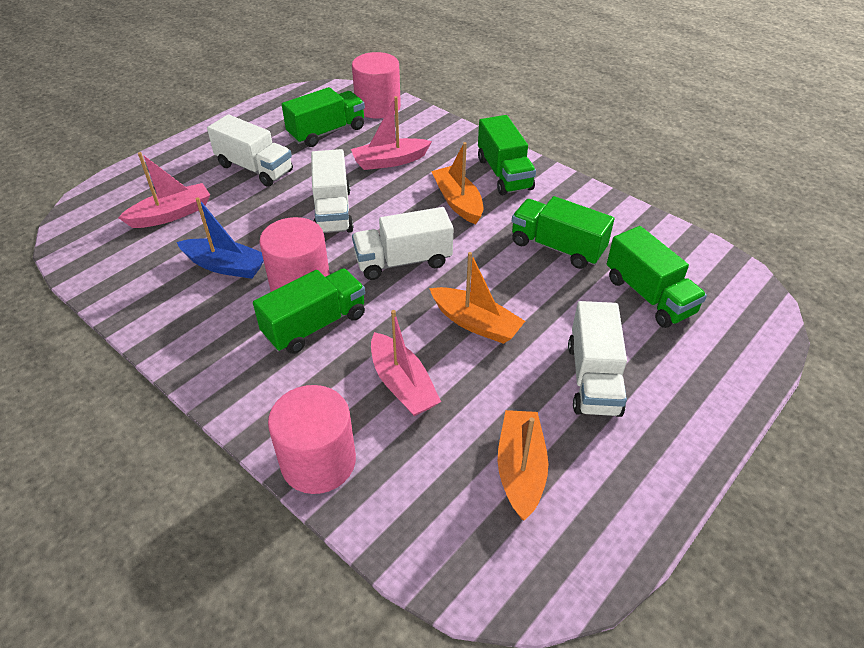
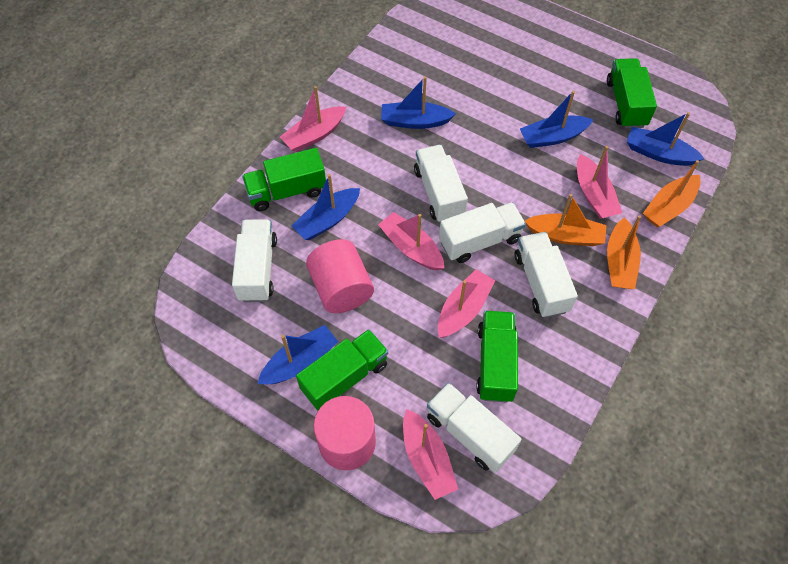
blue boat: 1 -> 5
green truck: 5 -> 4
pink boat: 3 -> 5
pink cylinder: 3 -> 2
white truck: 4 -> 5

